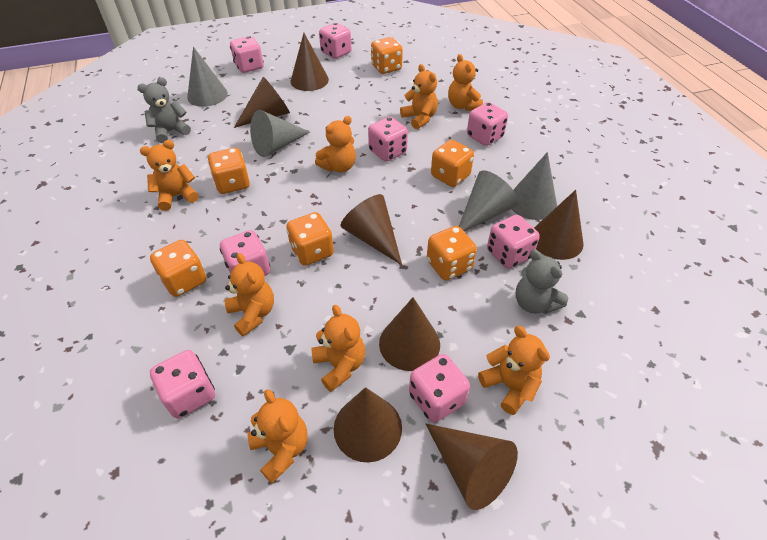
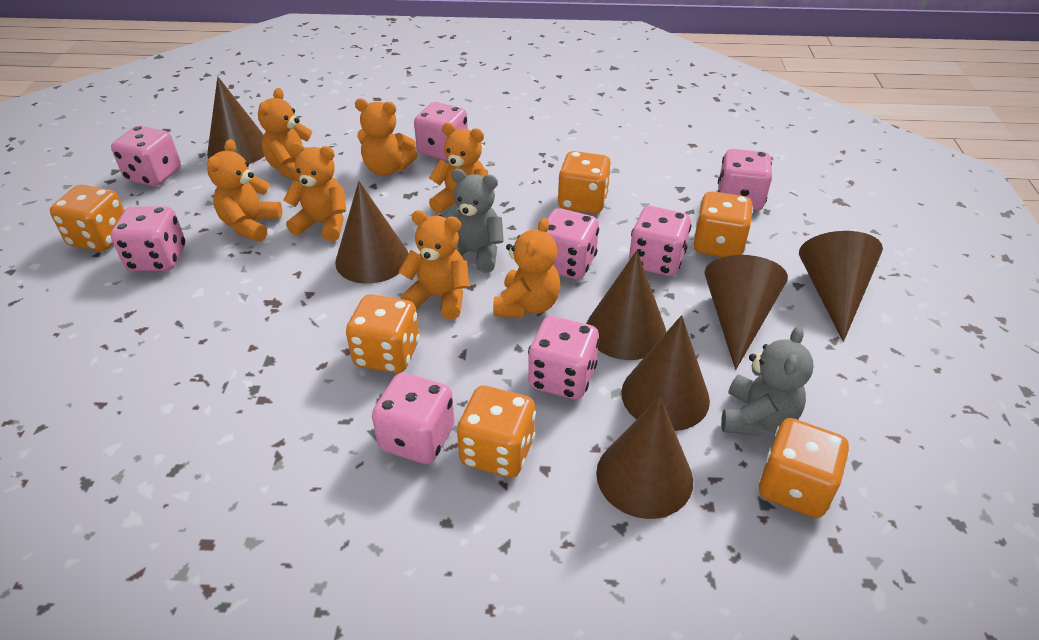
grey cone: 4 -> 0
orange teddy bear: 8 -> 7

